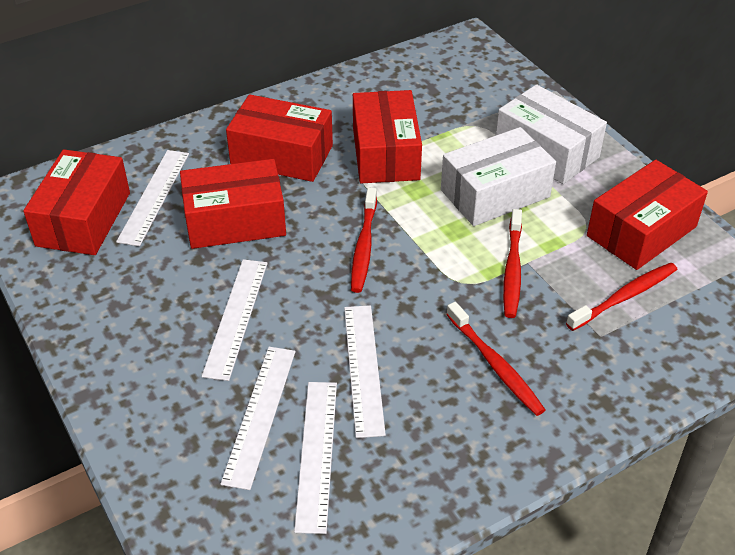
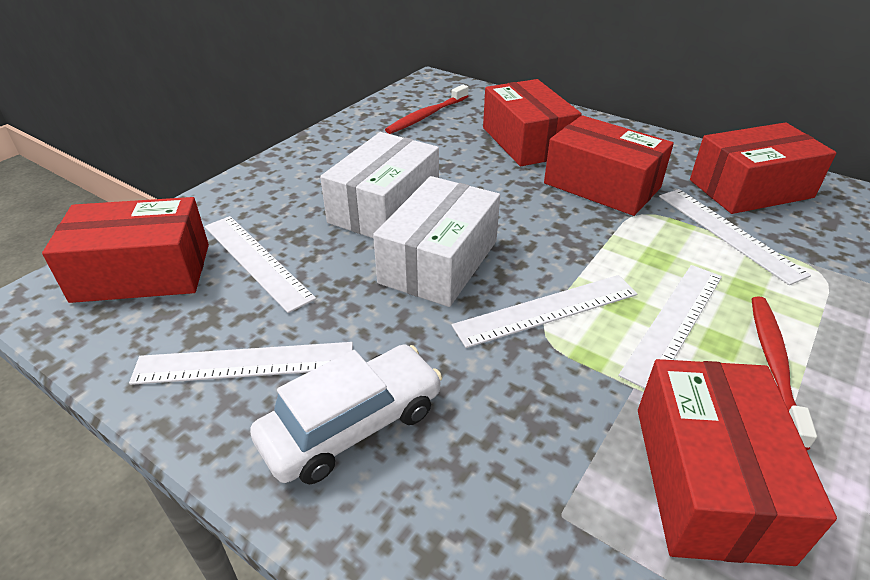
red toothbrush: 4 -> 2
white car: 0 -> 1

